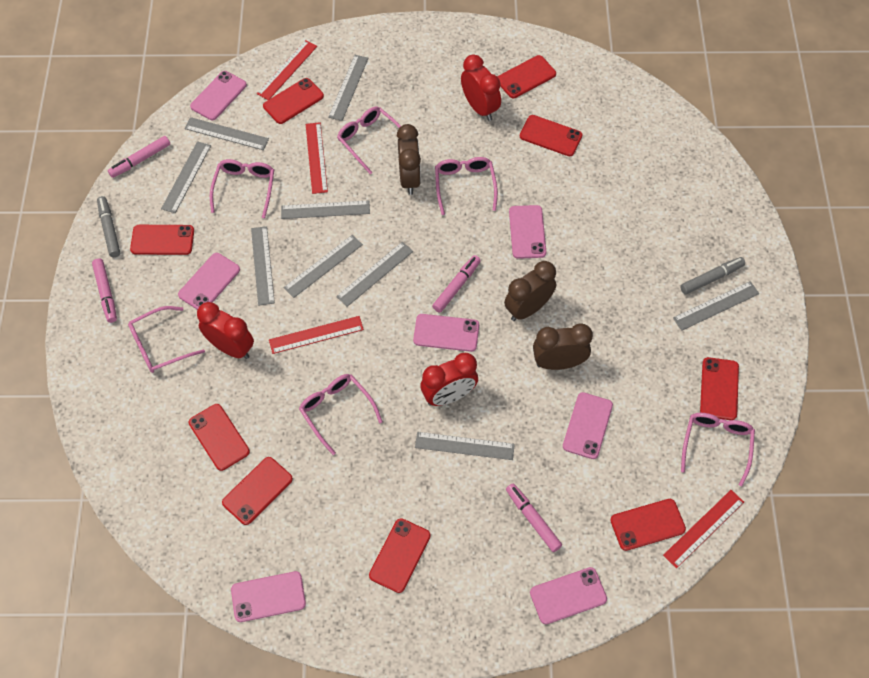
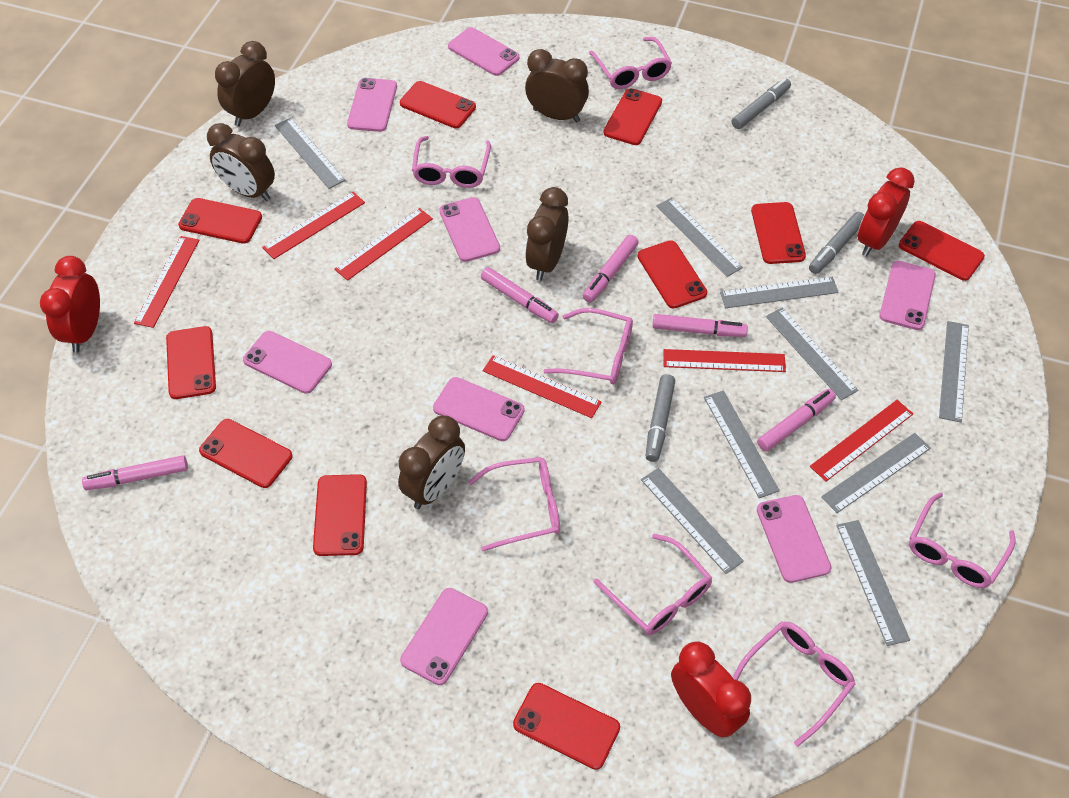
brown clock: 3 -> 5
grey marker: 2 -> 3
pink glasses: 6 -> 7
pink marker: 4 -> 5
pink phone: 7 -> 8
red phone: 9 -> 10
red ruler: 4 -> 6

